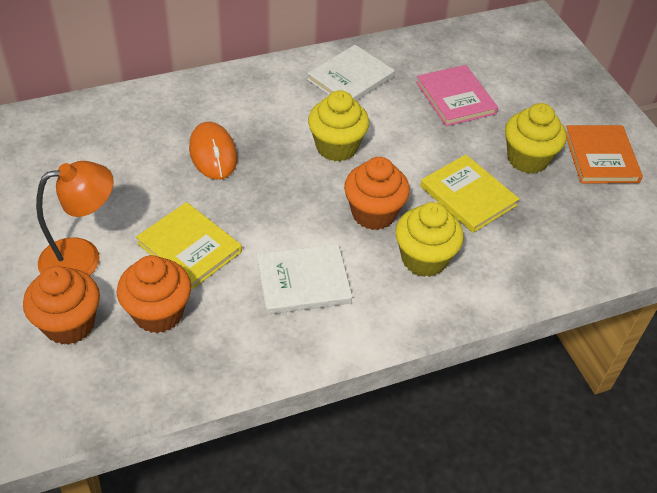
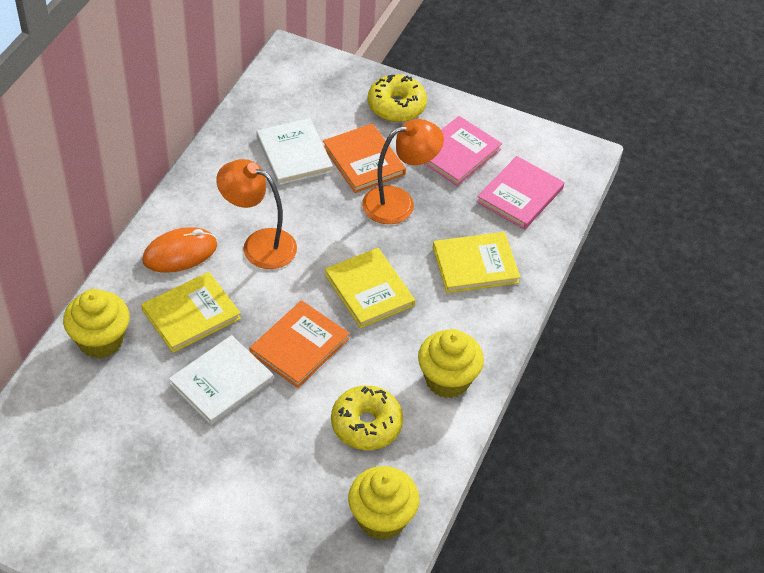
orange book: 1 -> 2
orange cupcake: 3 -> 0
orange lamp: 1 -> 2
pink book: 1 -> 2
yellow book: 2 -> 3
yellow donut: 0 -> 2

